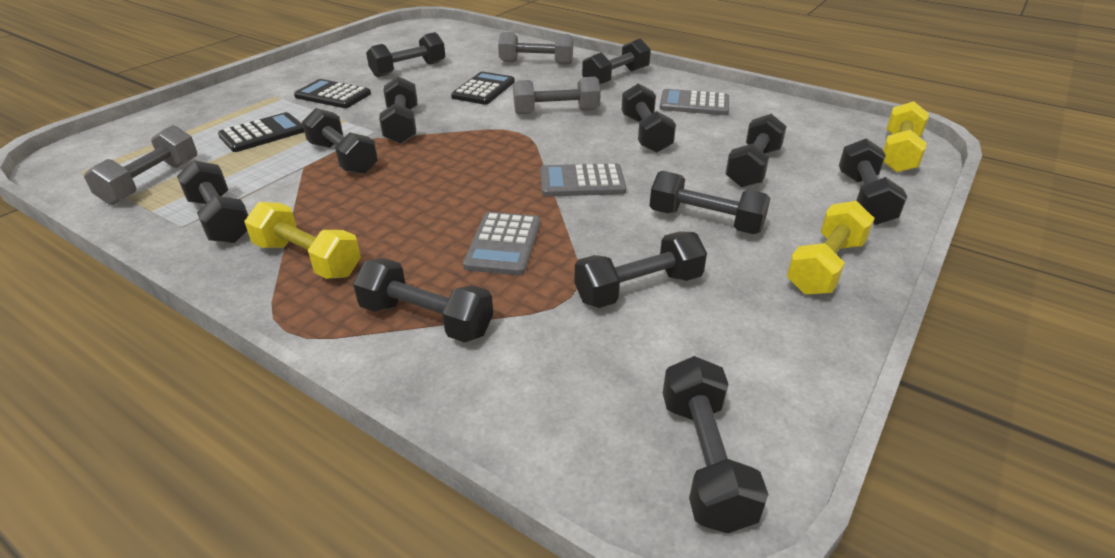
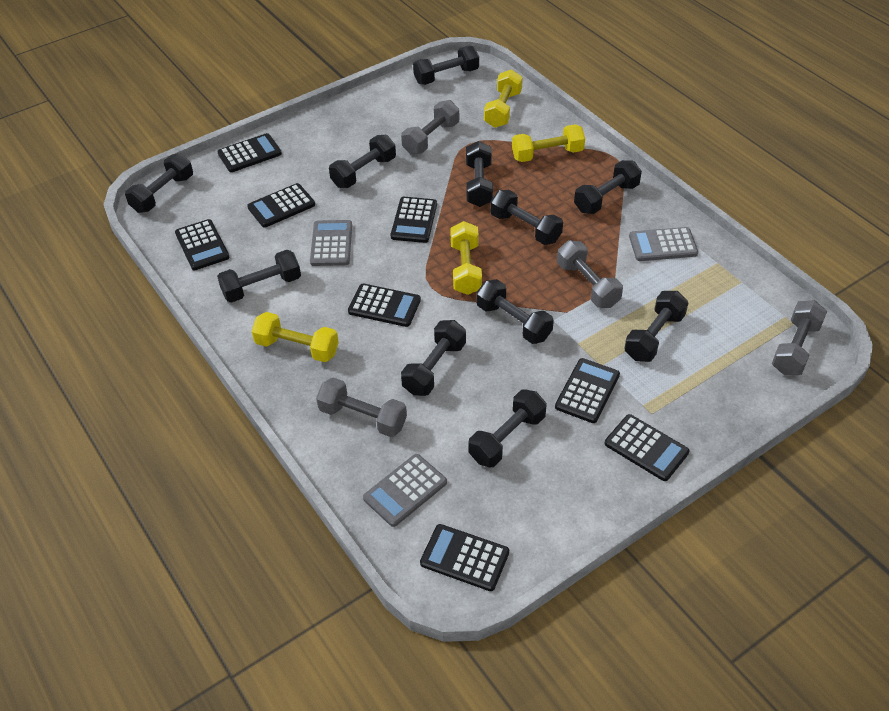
black calculator: 3 -> 8
black dumbbell: 12 -> 11
grey dumbbell: 3 -> 4
yellow dumbbell: 3 -> 4

